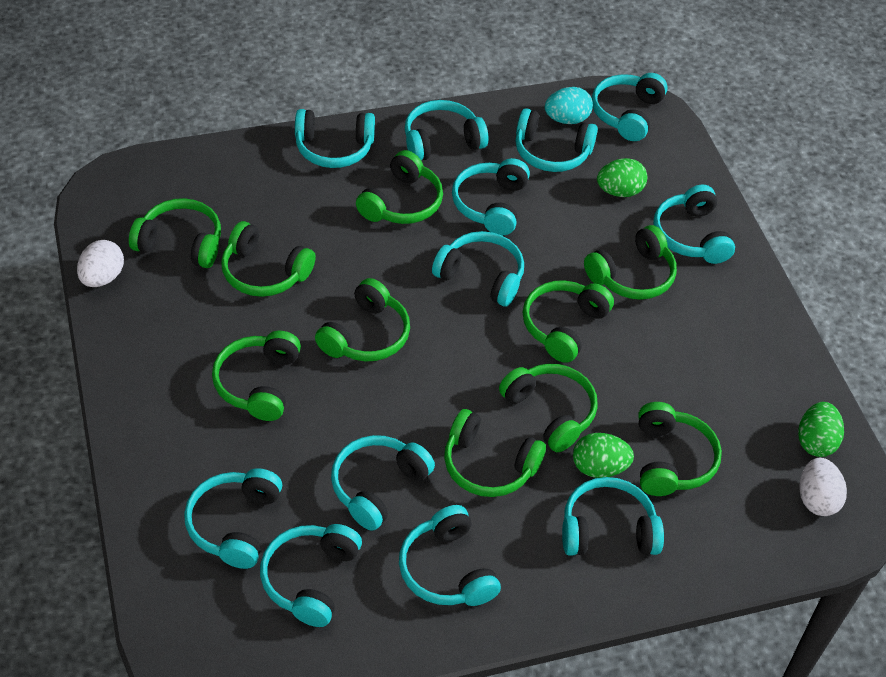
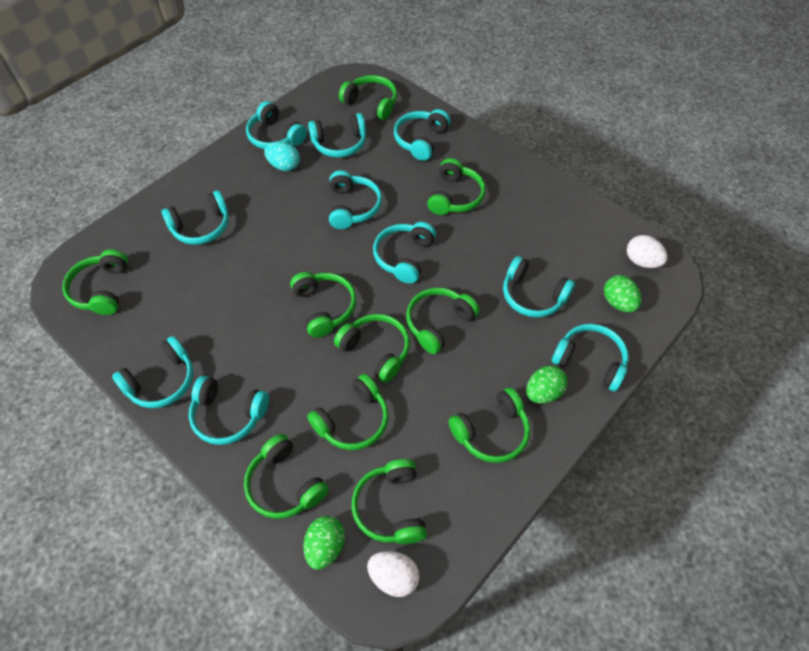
turquoise headphones: 12 -> 10

